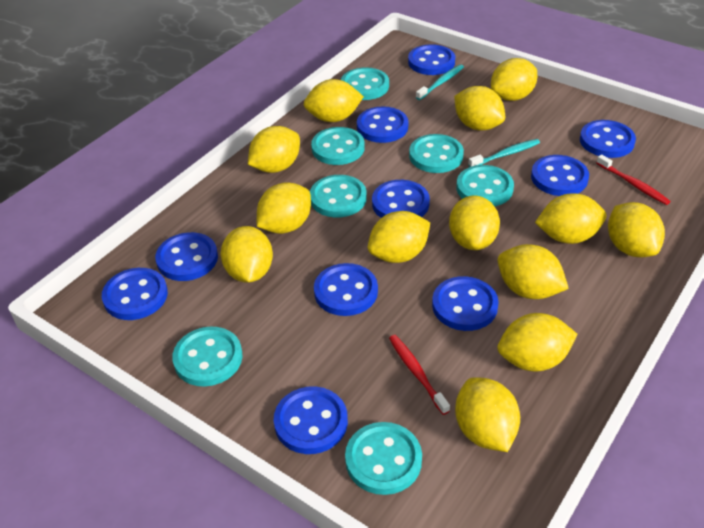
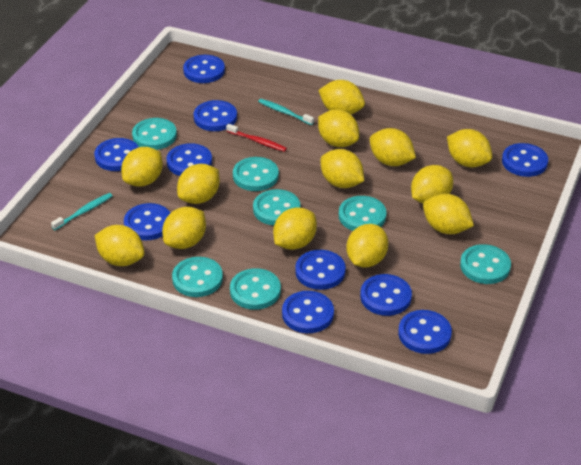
red toothbrush: 2 -> 1

